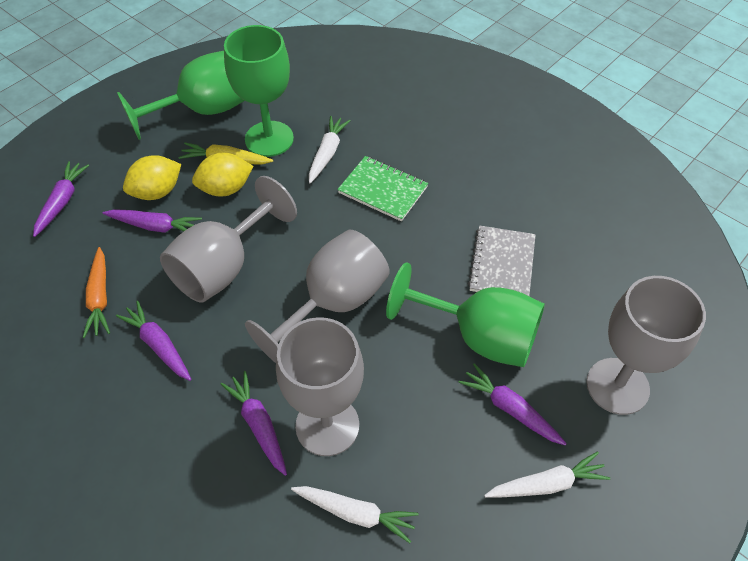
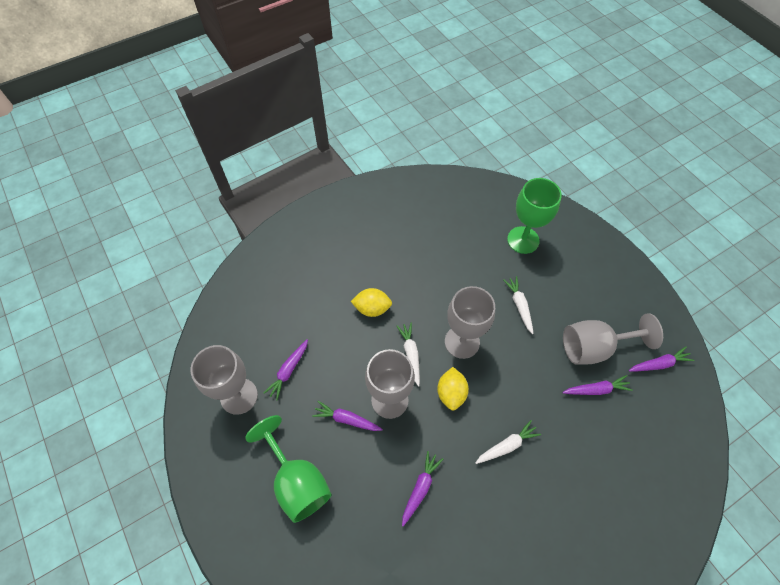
green goblet: 3 -> 2
green notebook: 1 -> 0
grey notebook: 1 -> 0
orange carrot: 1 -> 0
yellow carrot: 1 -> 0

